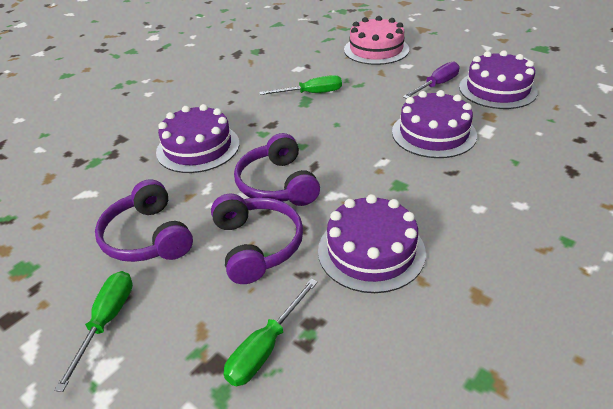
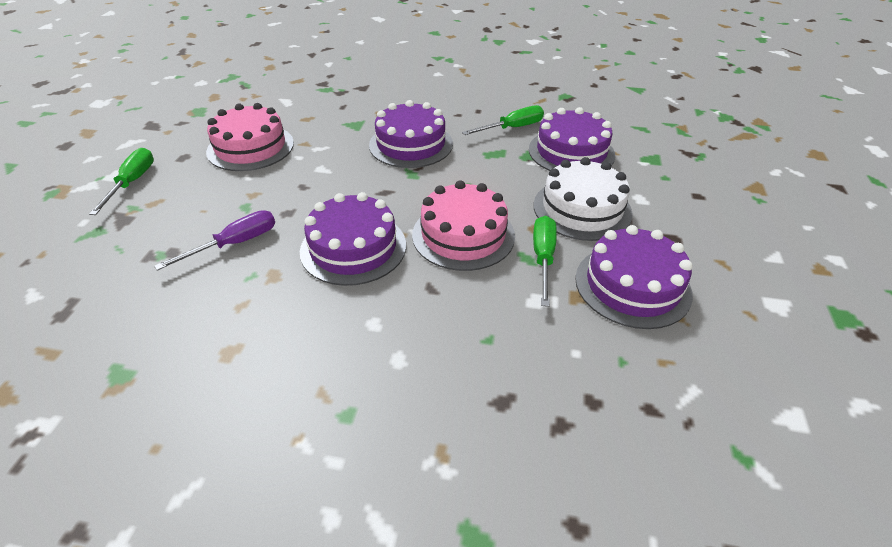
pink cake: 1 -> 2
purple headphones: 3 -> 0
white cake: 0 -> 1

